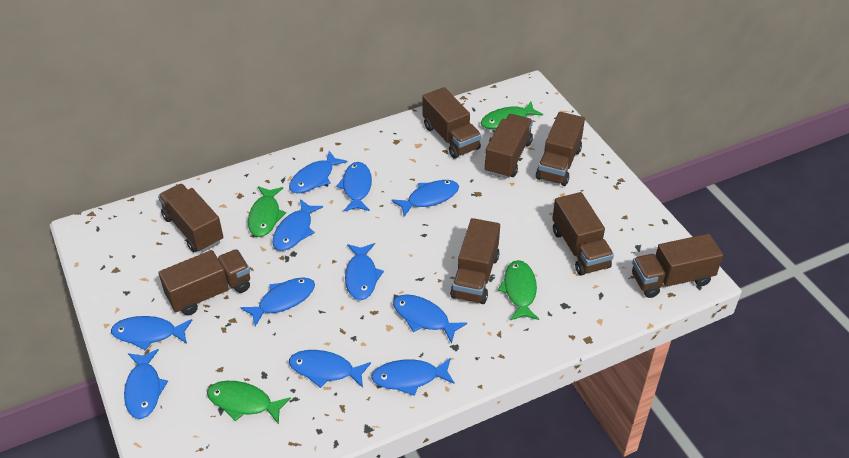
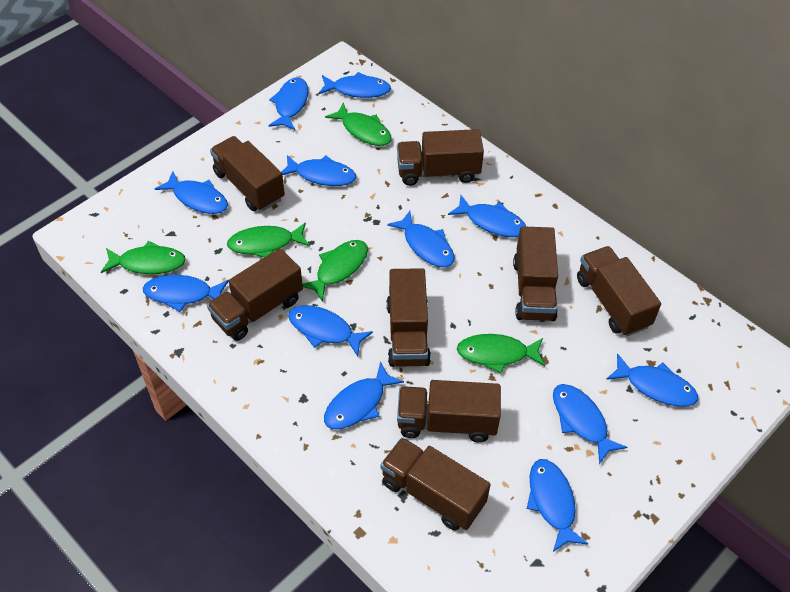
blue fish: 11 -> 12
green fish: 4 -> 5

